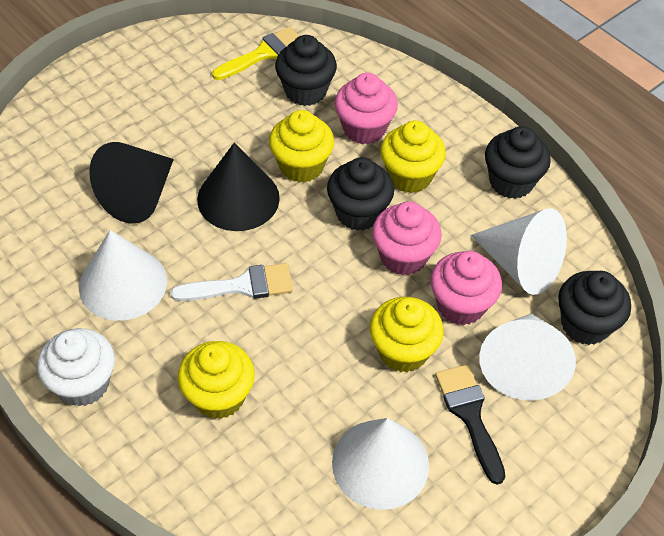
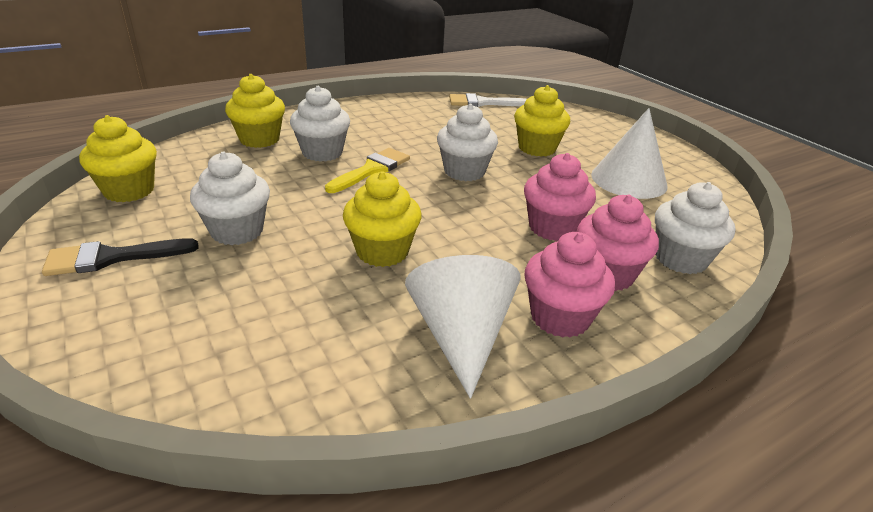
black cone: 2 -> 0
black cupcake: 4 -> 0
white cone: 4 -> 2
white cupcake: 1 -> 4

